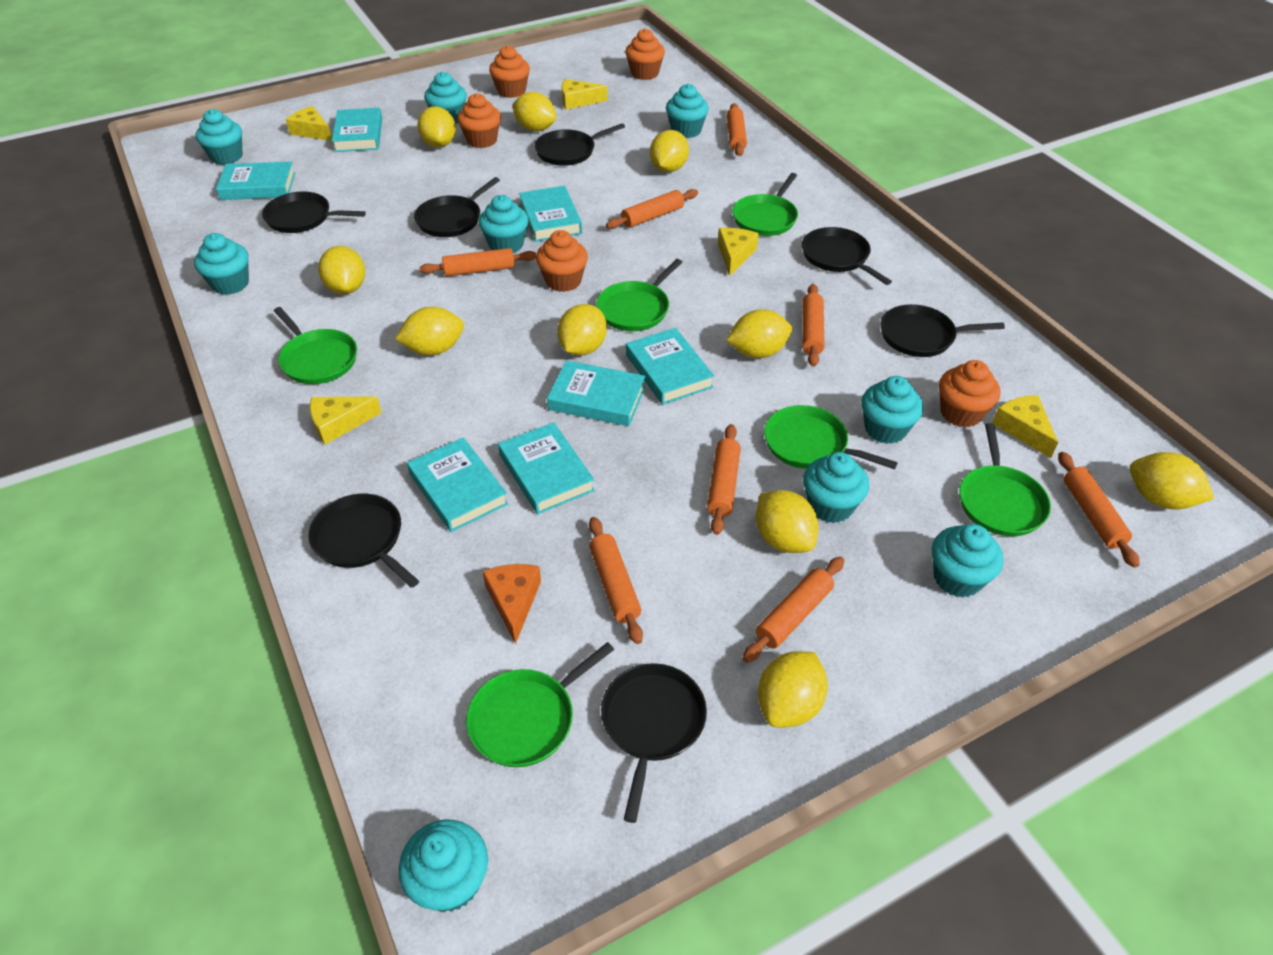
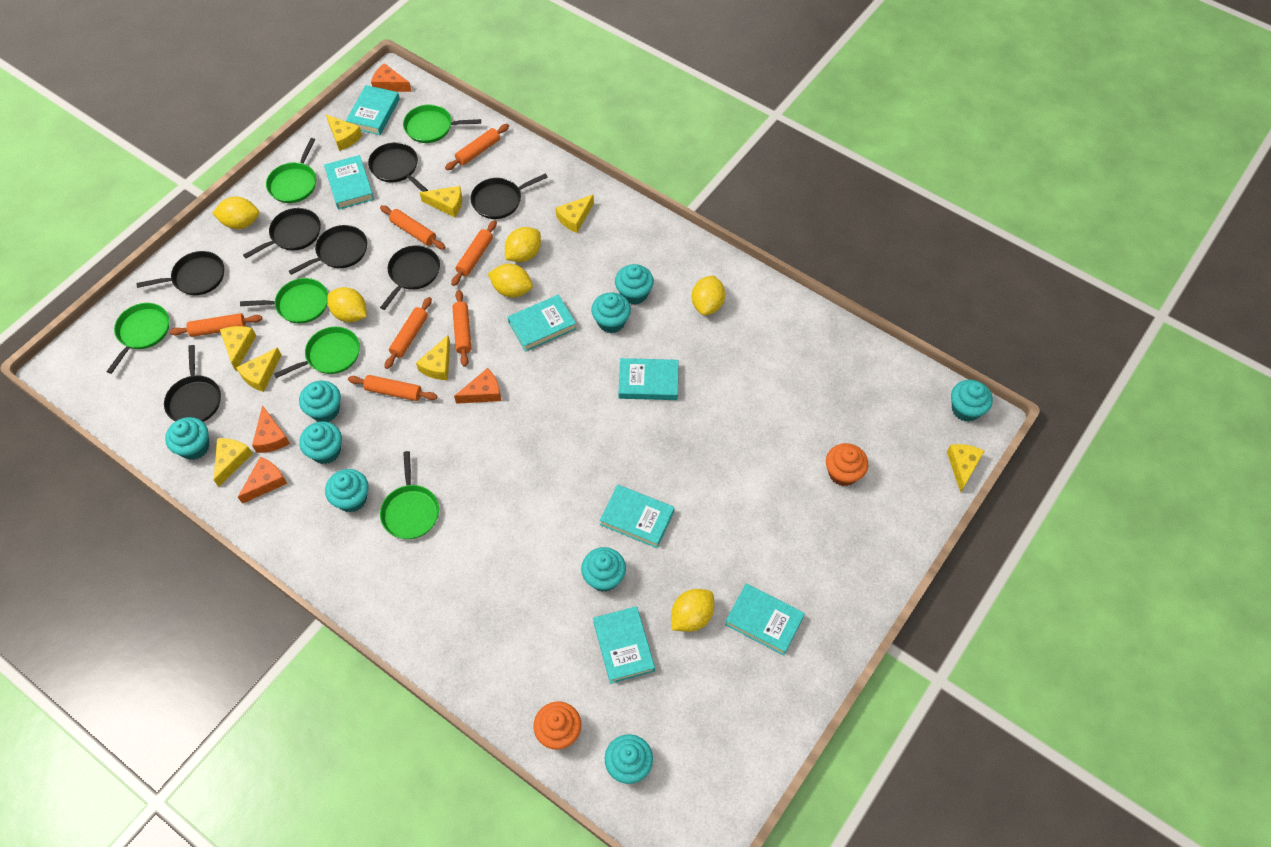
orange cheese: 1 -> 4
orange cupcake: 5 -> 2
orange rolling pin: 8 -> 7
yellow cheese: 5 -> 8
yellow lemon: 10 -> 6

